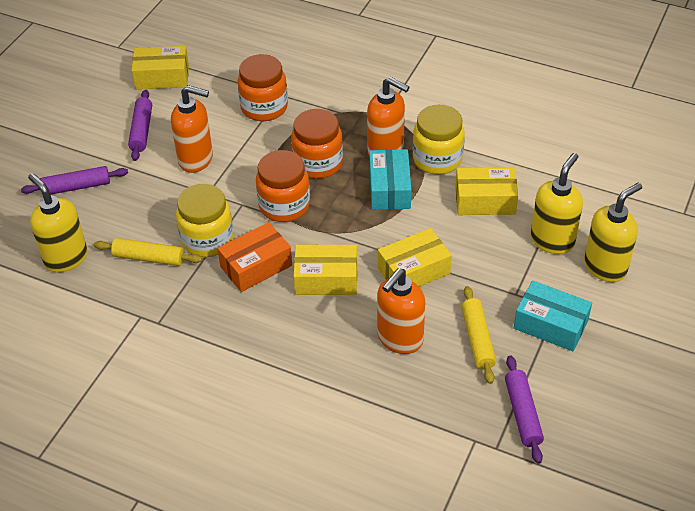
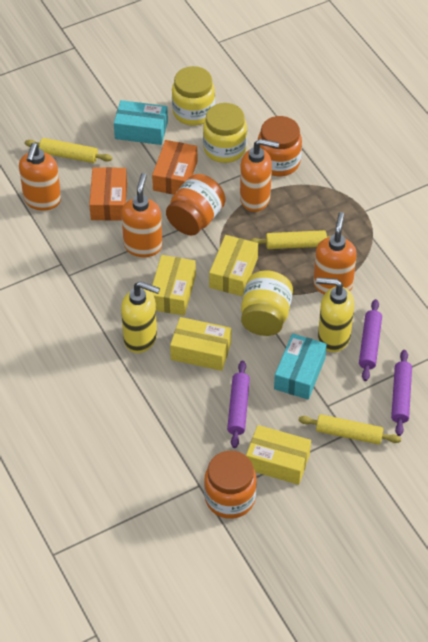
orange box: 1 -> 2
orange soap dispenser: 3 -> 4
yellow jar: 2 -> 3
yellow rolling pin: 2 -> 3
yellow soap dispenser: 3 -> 2

